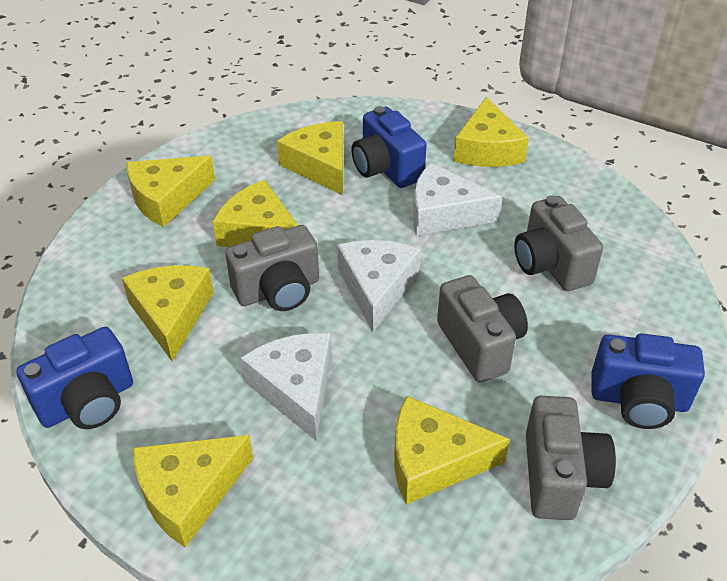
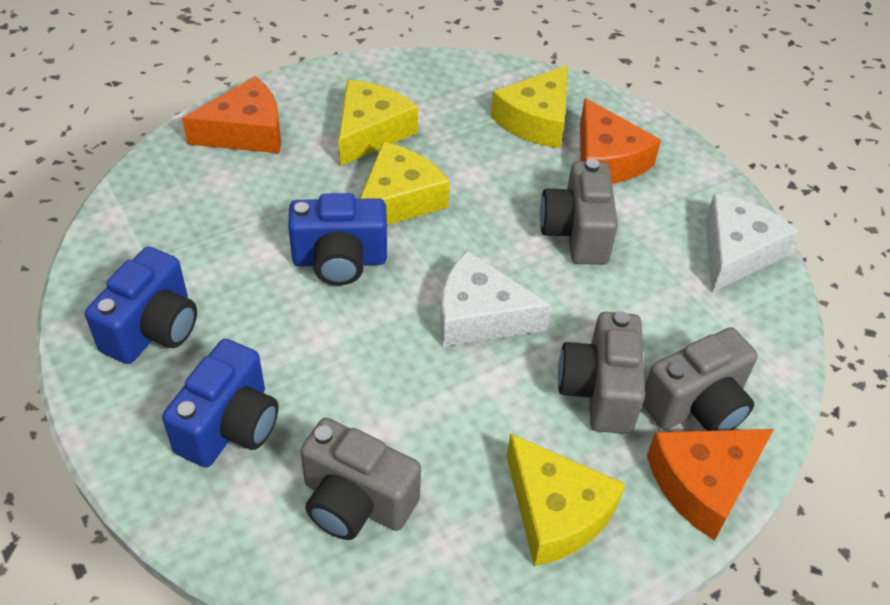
orange cheese: 0 -> 3
white cheese: 3 -> 2
yellow cheese: 7 -> 4

